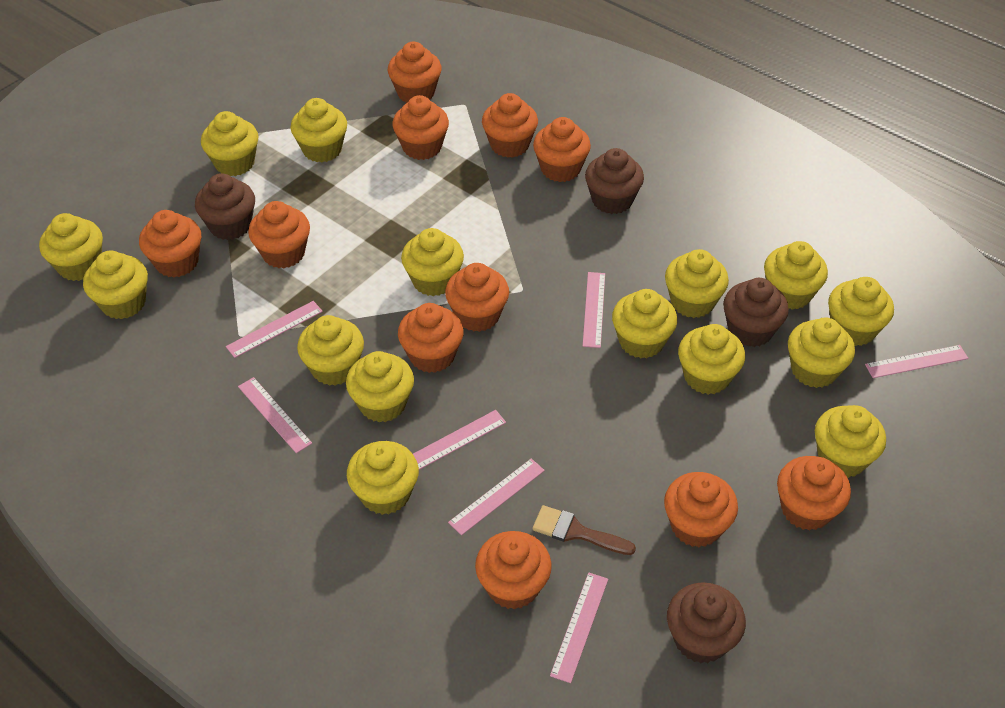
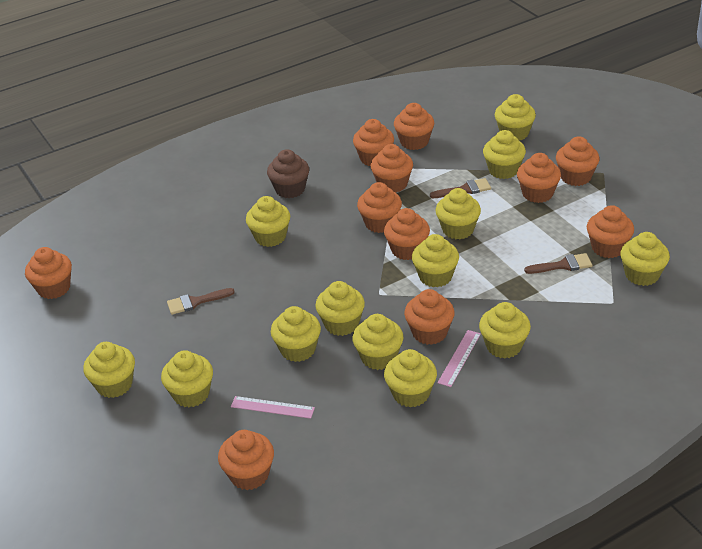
brown brush: 1 -> 3
brown cupcake: 4 -> 1
pink ruler: 7 -> 2
yellow cupcake: 15 -> 13

